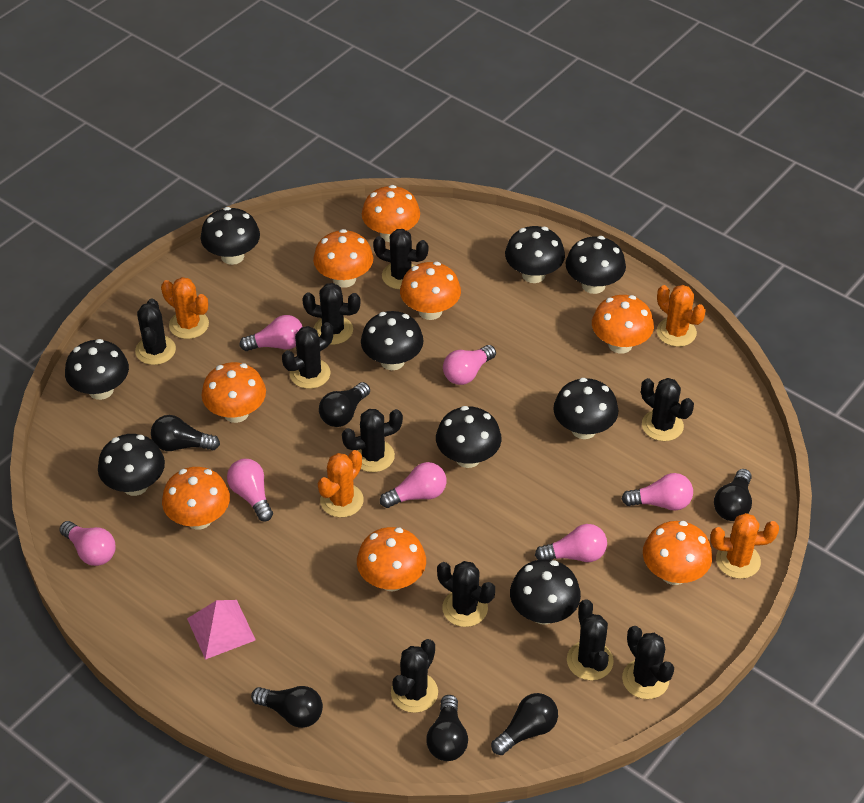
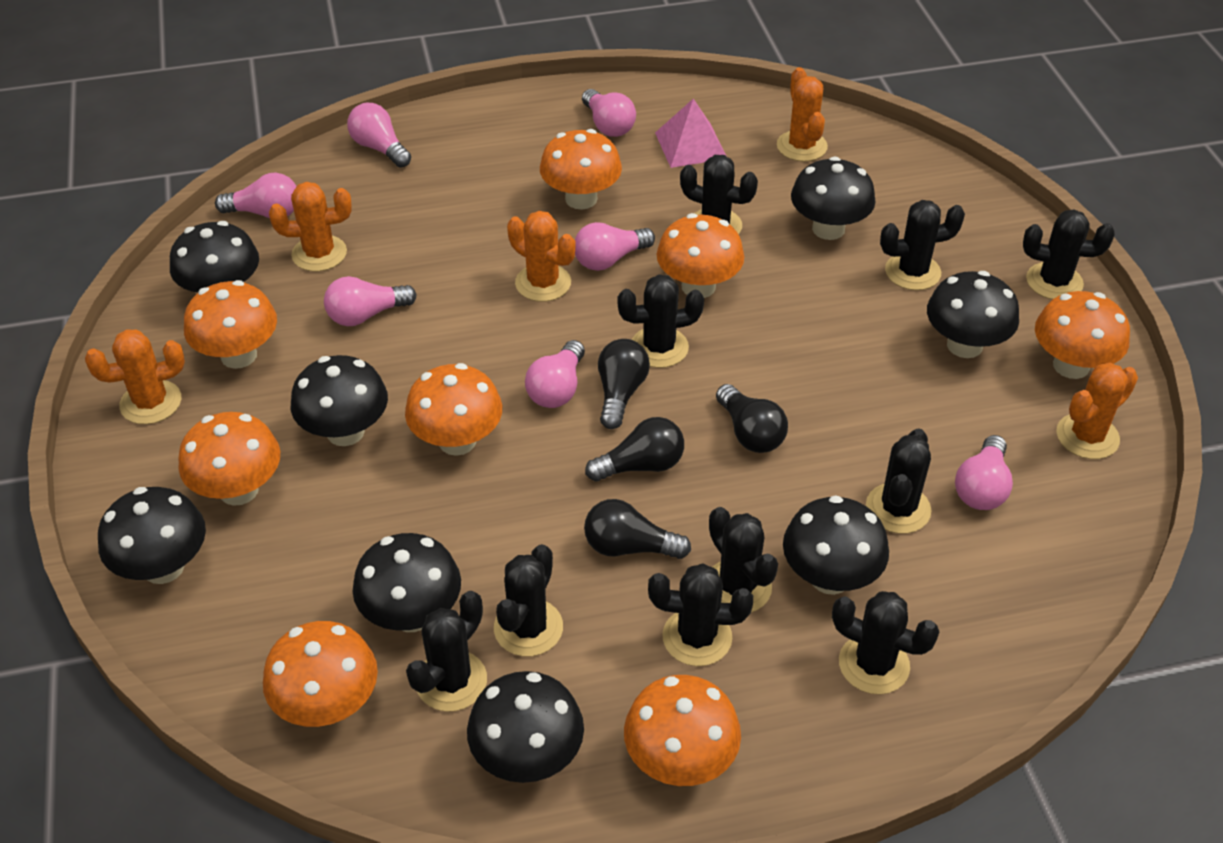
black light bulb: 6 -> 4
black mushroom: 9 -> 8
orange cactus: 4 -> 5

